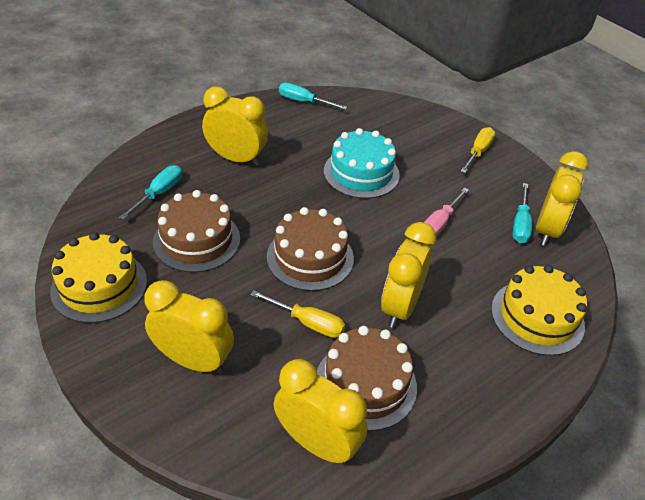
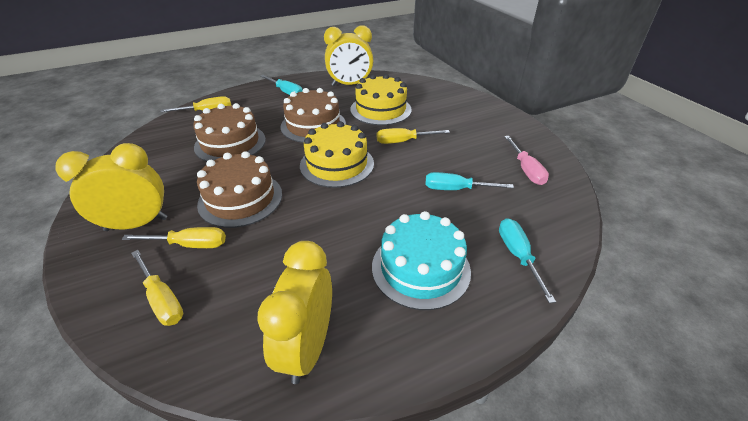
yellow clock: 5 -> 3
yellow screwdriver: 2 -> 4

